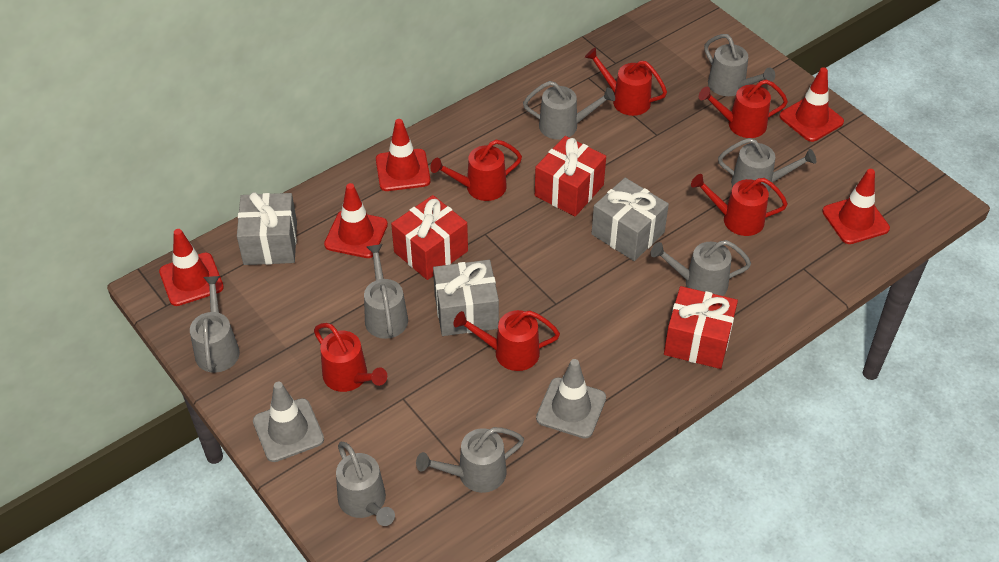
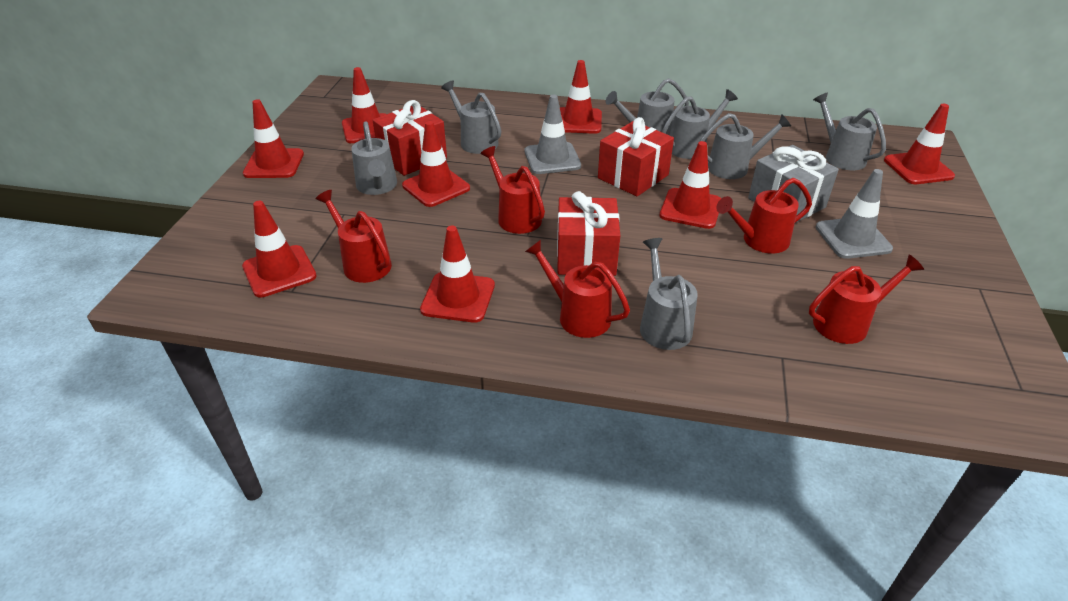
grey gift: 3 -> 1
grey watering can: 8 -> 7
red traffic cone: 5 -> 8
red watering can: 6 -> 5

